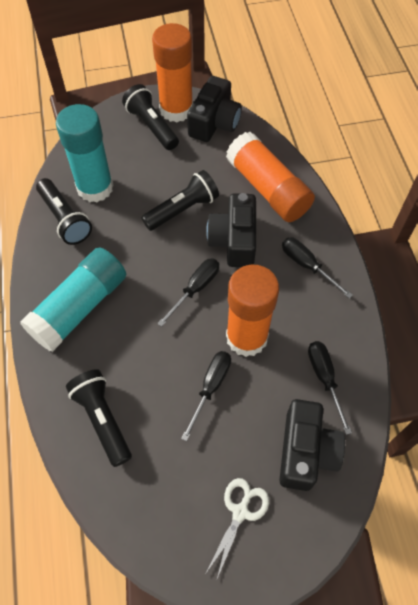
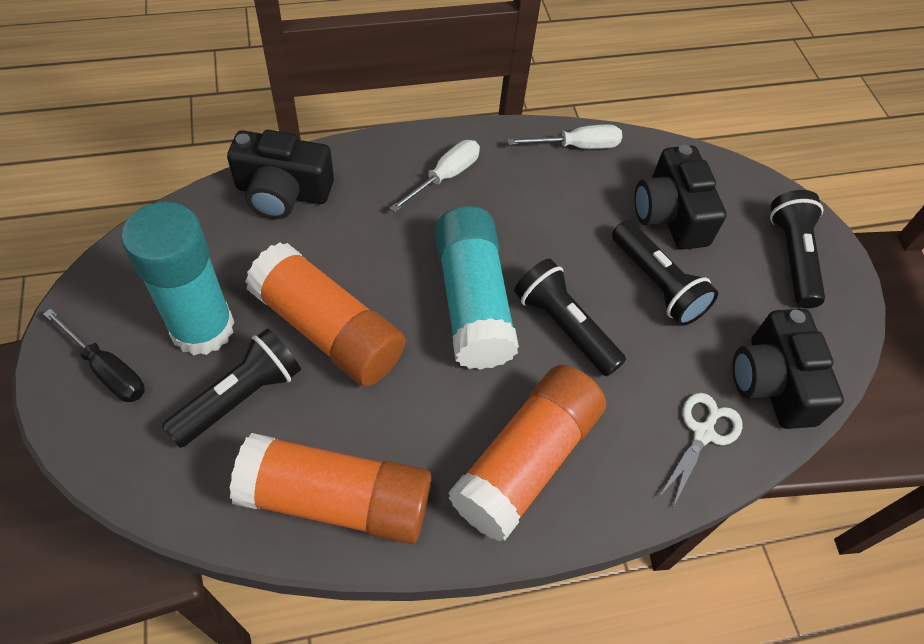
black screwdriver: 4 -> 1
white screwdriver: 0 -> 2

